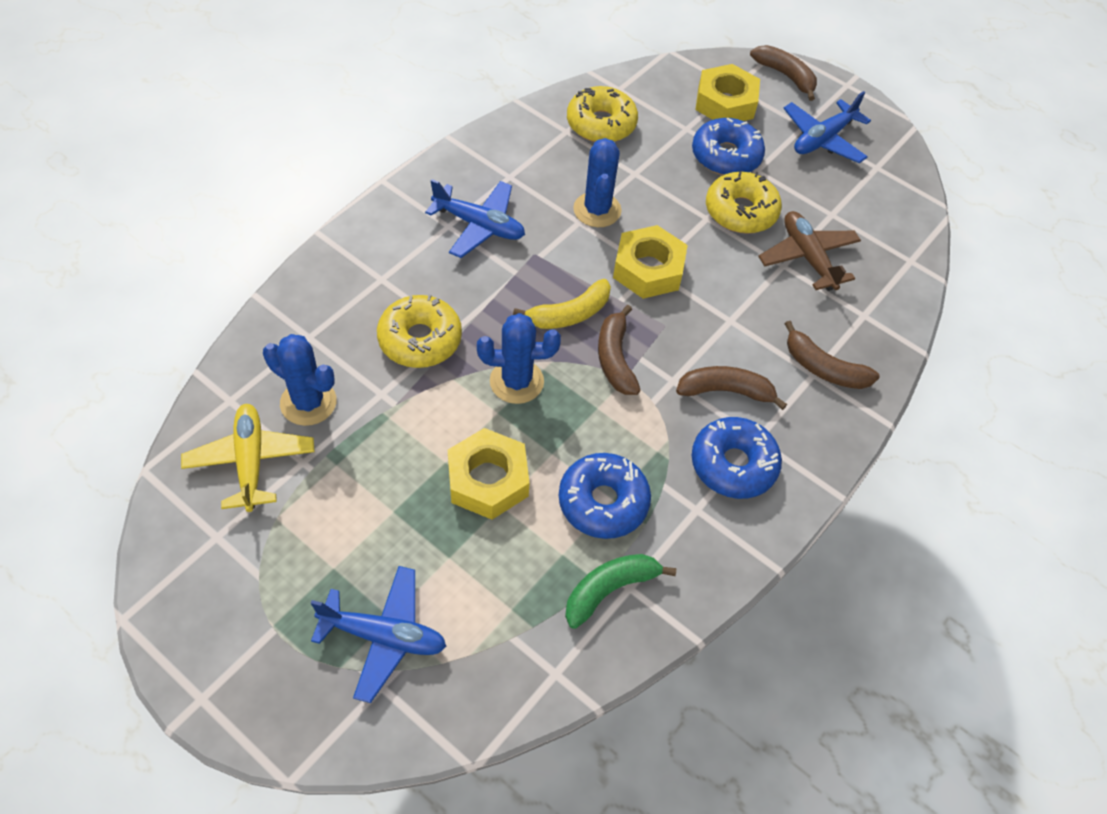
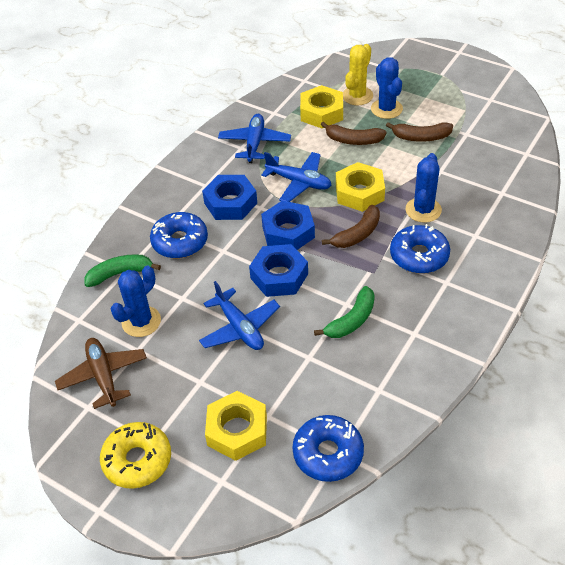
blue nut: 0 -> 3
brown banana: 4 -> 3
green banana: 1 -> 2
yellow banana: 1 -> 0
yellow cactus: 0 -> 1
yellow donut: 3 -> 1
yellow plane: 1 -> 0

